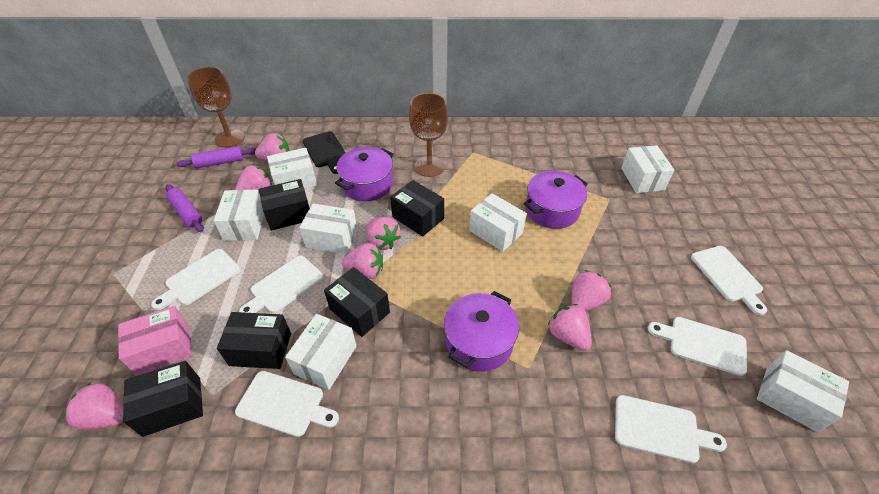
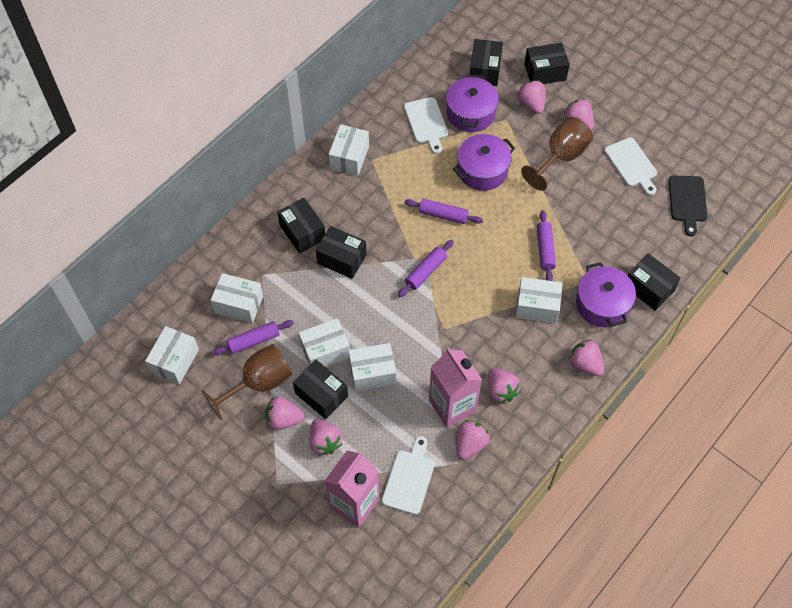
black box: 5 -> 6
pink box: 1 -> 0
pink carton: 0 -> 2
purple rolling pin: 2 -> 4
white box: 7 -> 6
white cutting board: 6 -> 3

